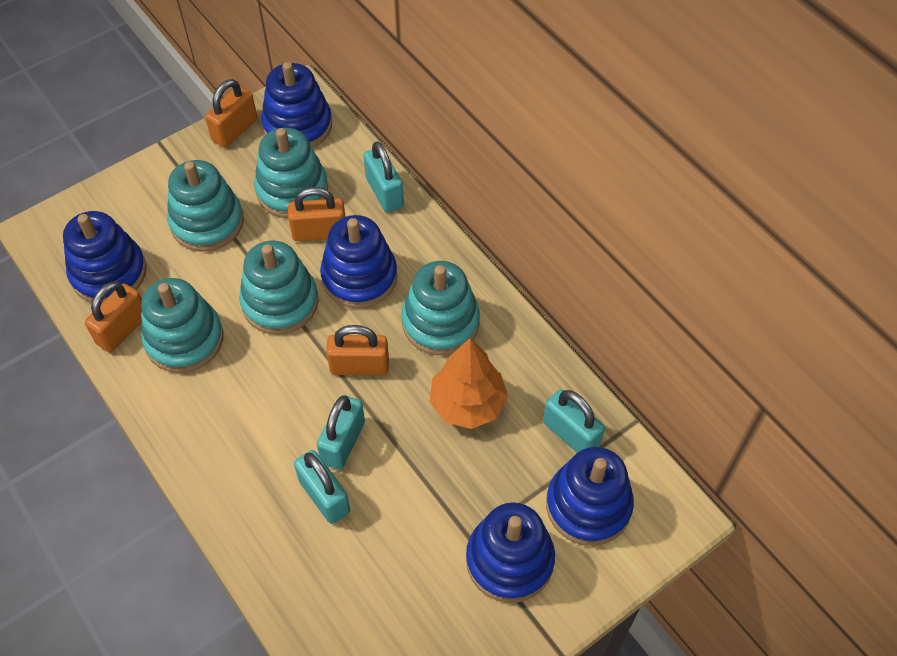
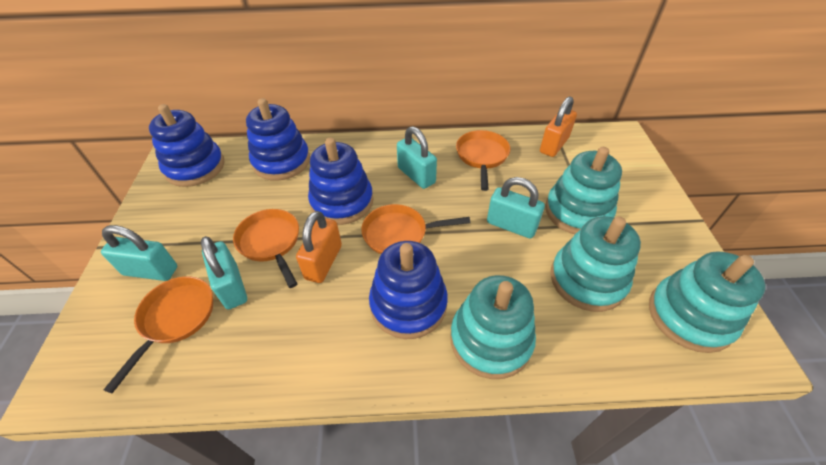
blue stacking toy: 5 -> 4
orange padlock: 4 -> 2
orange pan: 0 -> 4
orange tree: 1 -> 0
turquoise stacking toy: 5 -> 4

